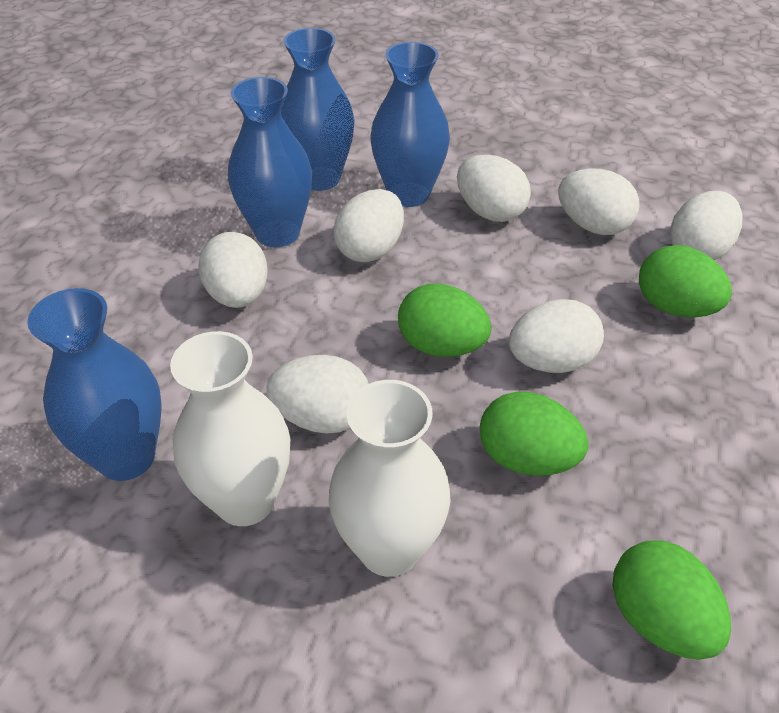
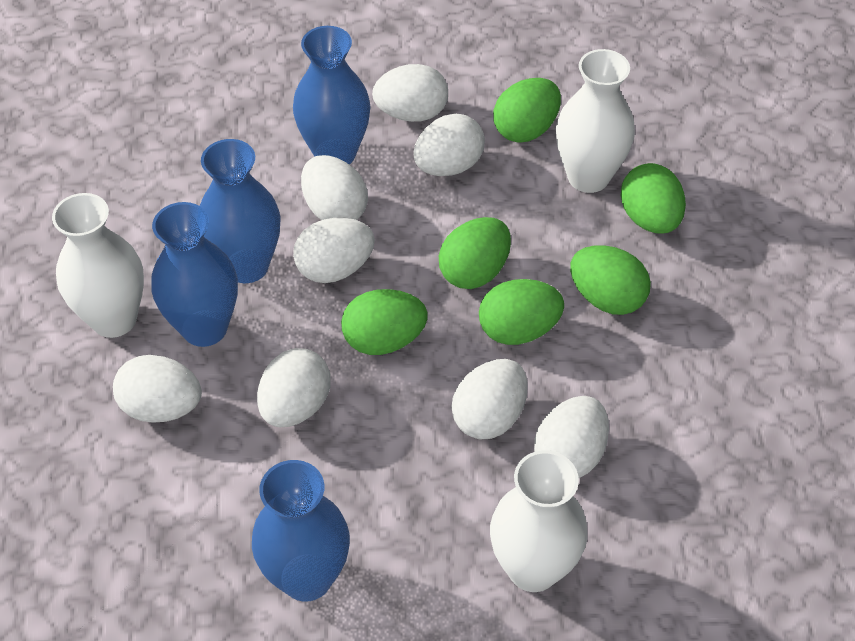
green egg: 4 -> 6
white egg: 7 -> 8
white vase: 2 -> 3

